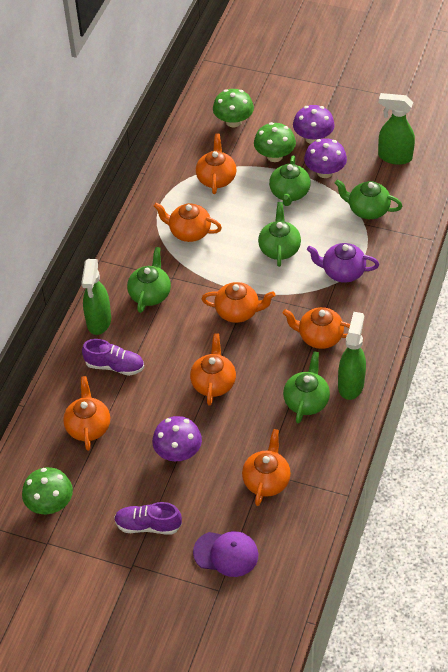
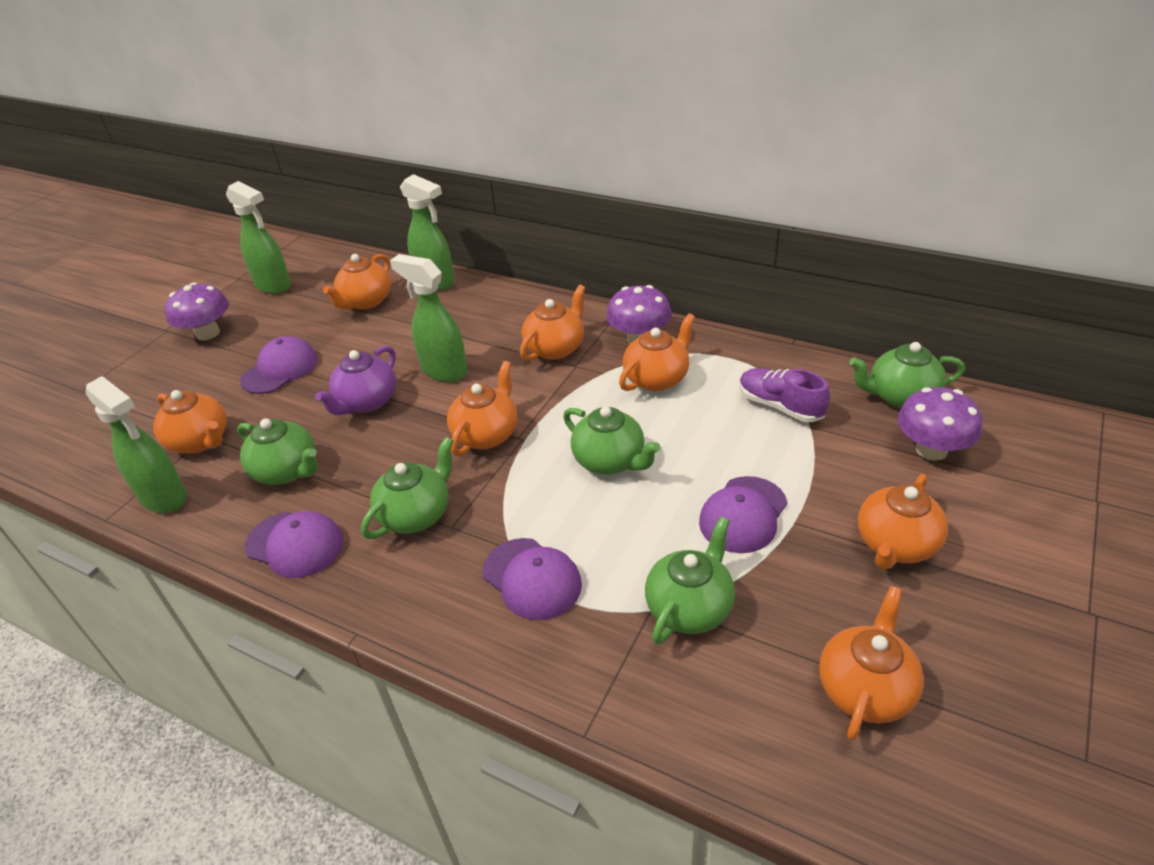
green mushroom: 3 -> 0
green spray bottle: 3 -> 4
purple cap: 1 -> 4
purple shoe: 2 -> 1

